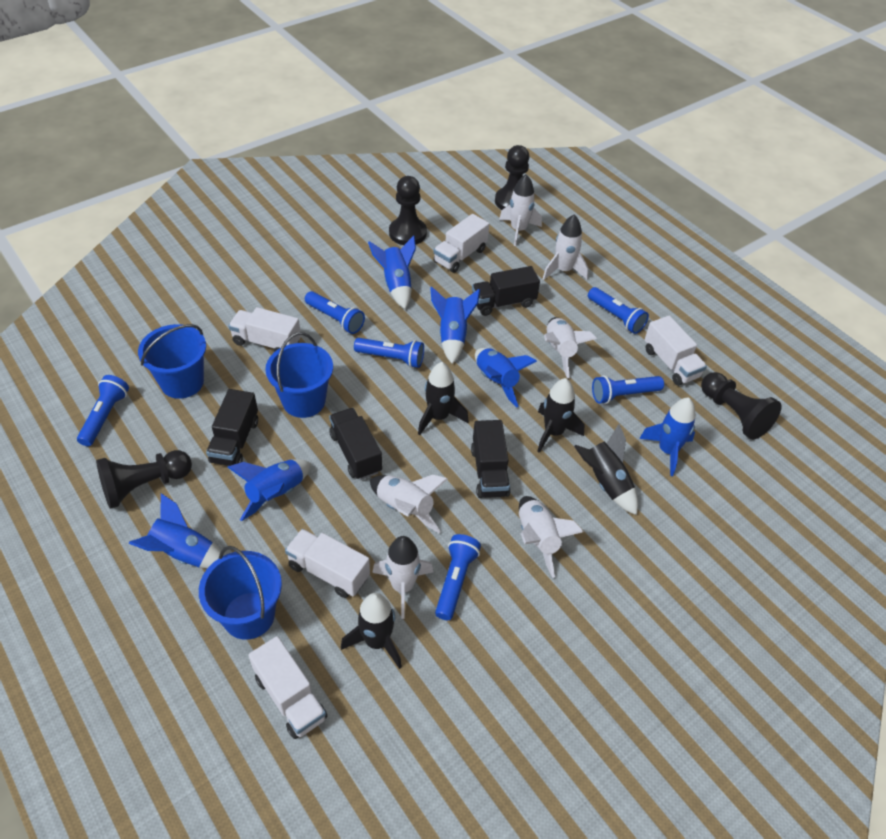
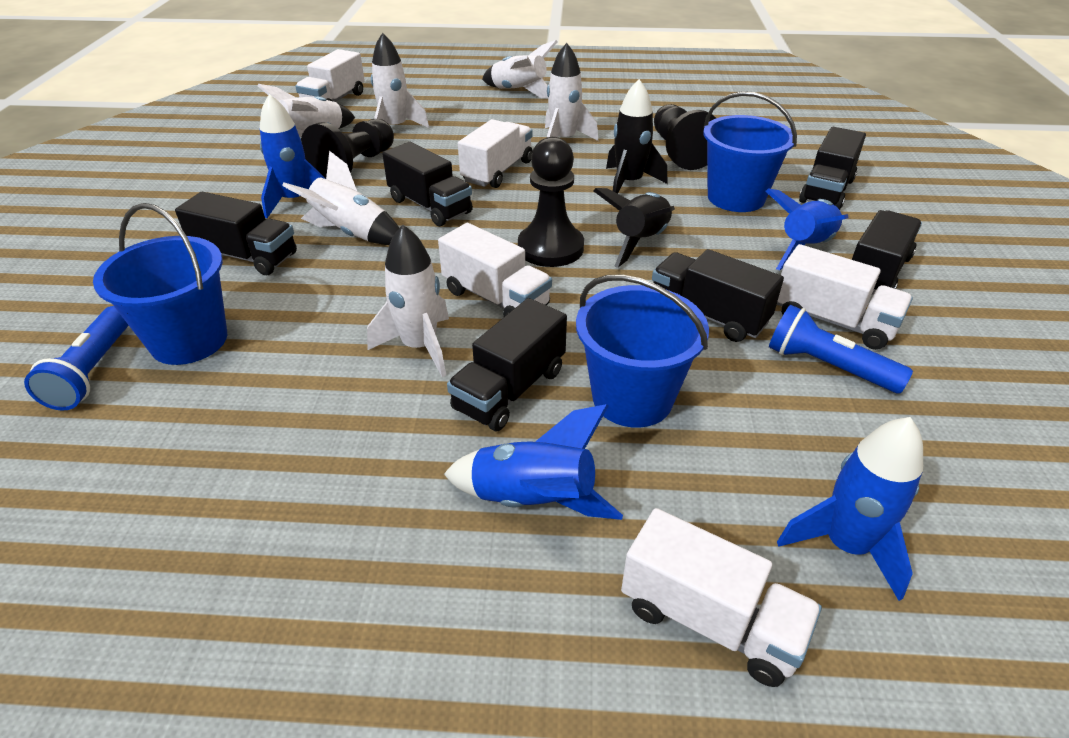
black pawn: 4 -> 3
black rocket: 4 -> 2
black truck: 4 -> 6
blue flashlight: 6 -> 2
blue rocket: 6 -> 4

